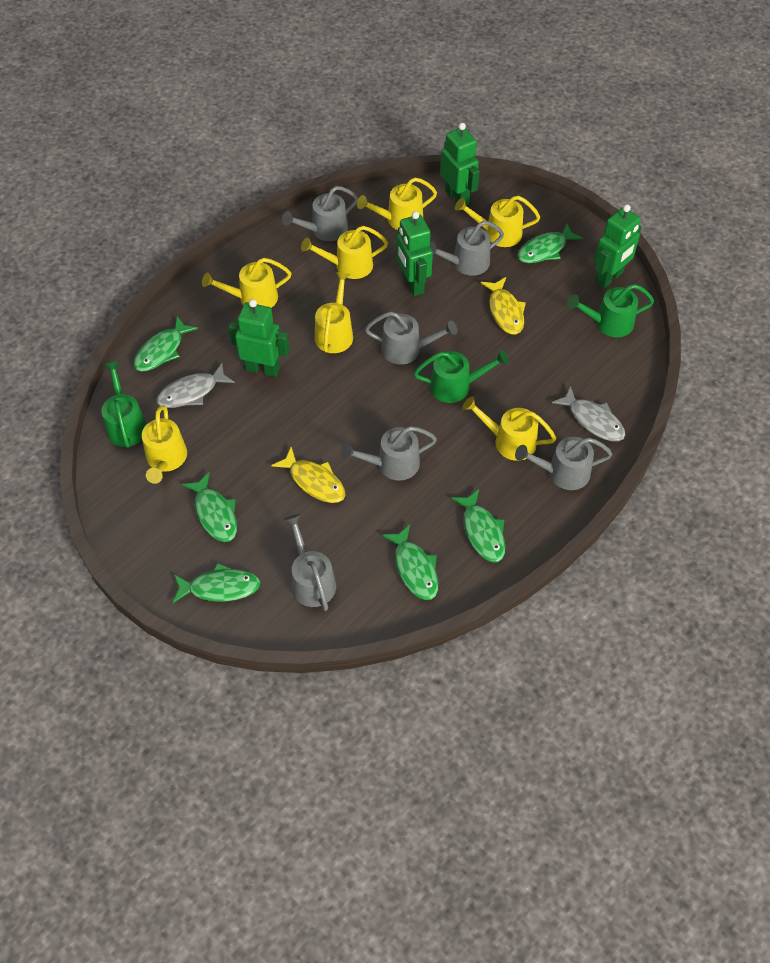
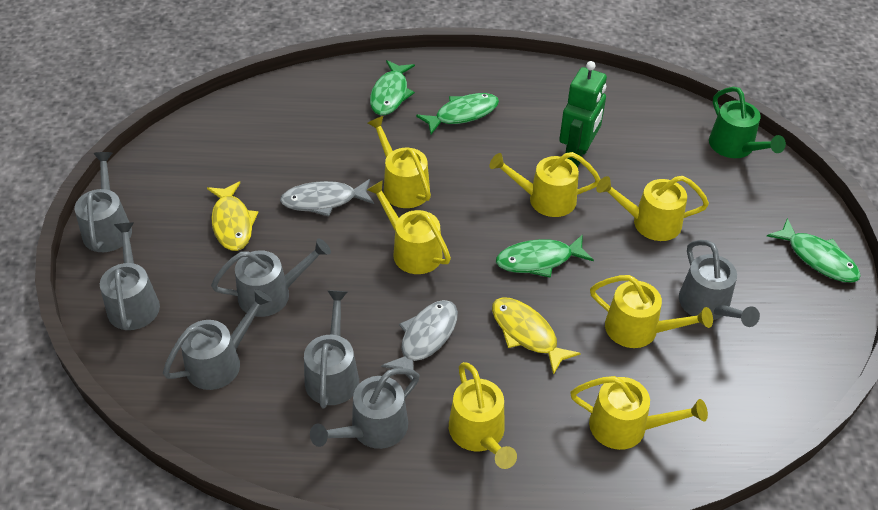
green fish: 6 -> 4
green robot: 4 -> 1
green watering can: 3 -> 1
grey watering can: 6 -> 7

